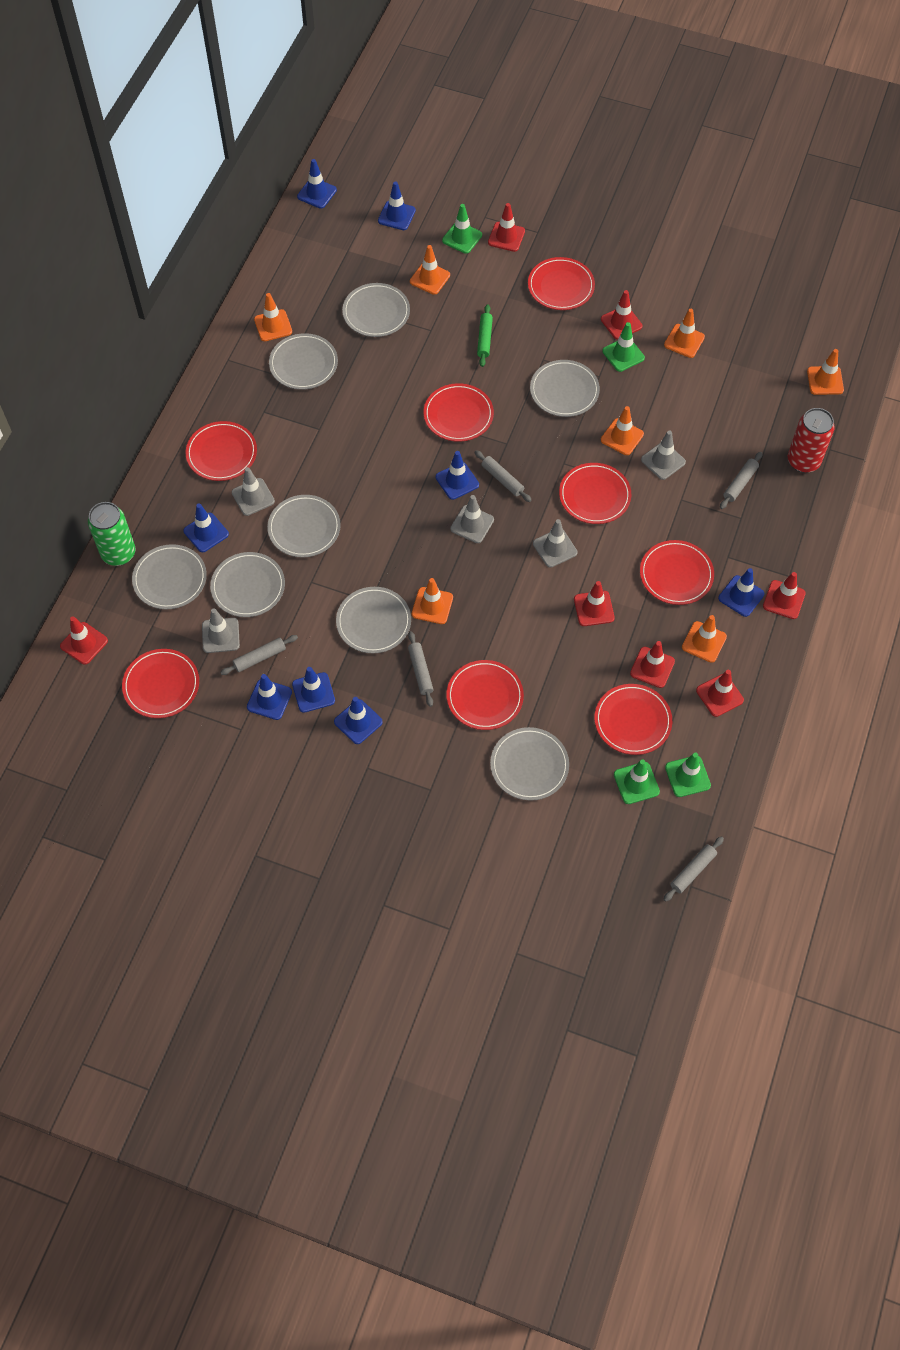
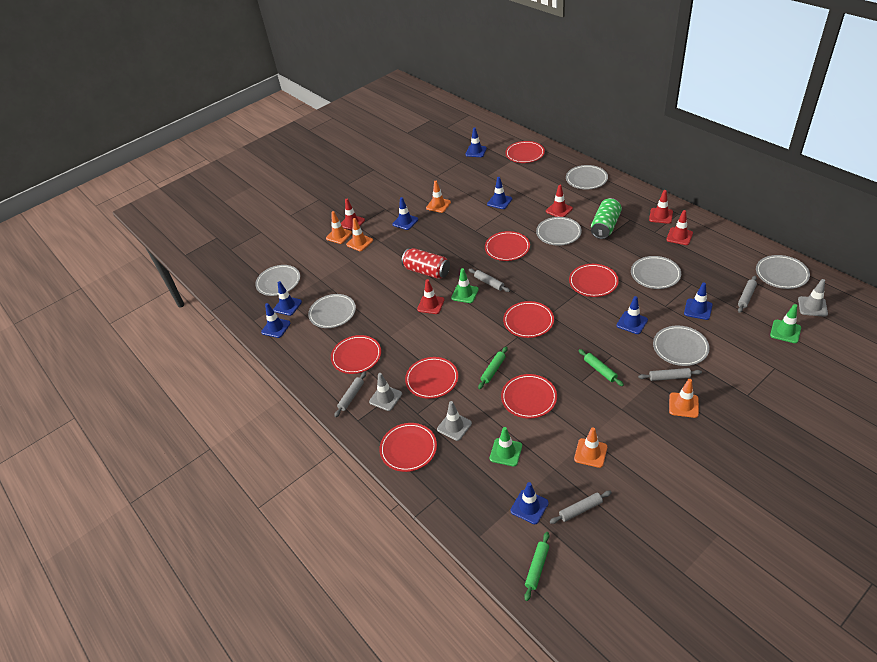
green rolling pin: 1 -> 3
green traffic cone: 4 -> 3
grey plate: 8 -> 7
grey traffic cone: 5 -> 3
orange traffic cone: 7 -> 5
red traffic cone: 7 -> 5

